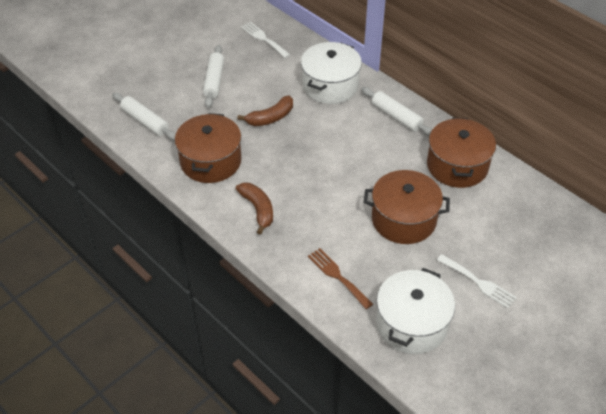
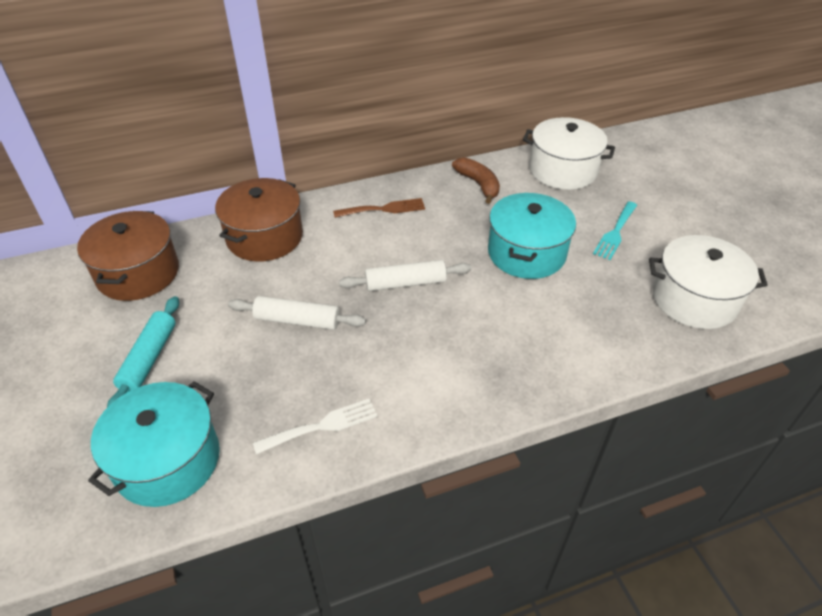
brown banana: 2 -> 1
brown pot: 3 -> 2
turquoise fork: 0 -> 1
turquoise pot: 0 -> 2
turquoise rolling pin: 0 -> 1
white fork: 2 -> 1
white rolling pin: 3 -> 2

